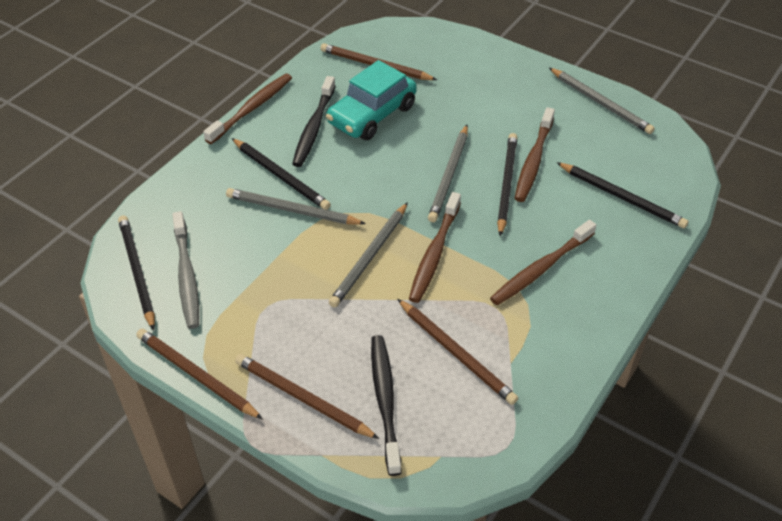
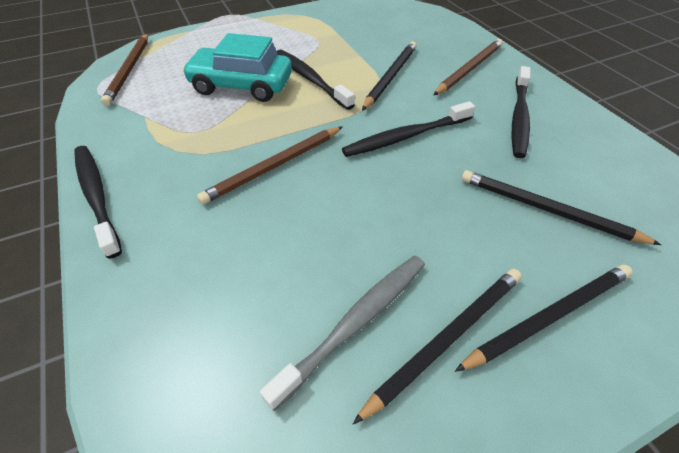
black toothbrush: 2 -> 4
brown pencil: 4 -> 3
brown toothbrush: 4 -> 0
grey pencil: 4 -> 0

